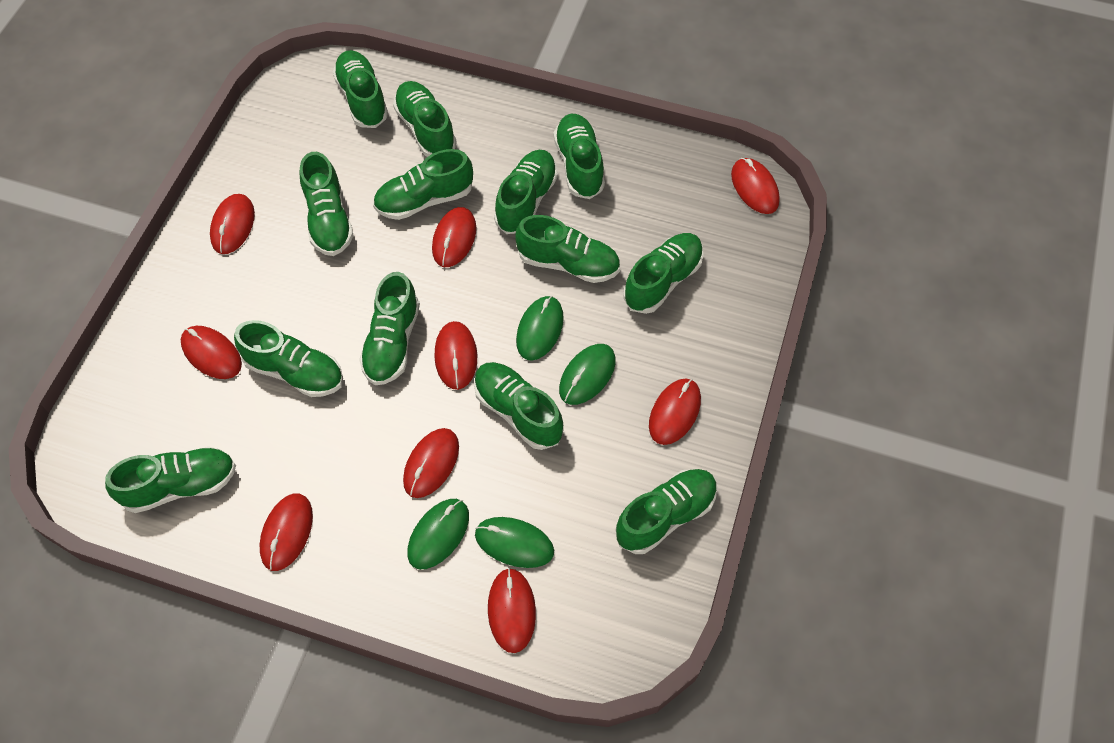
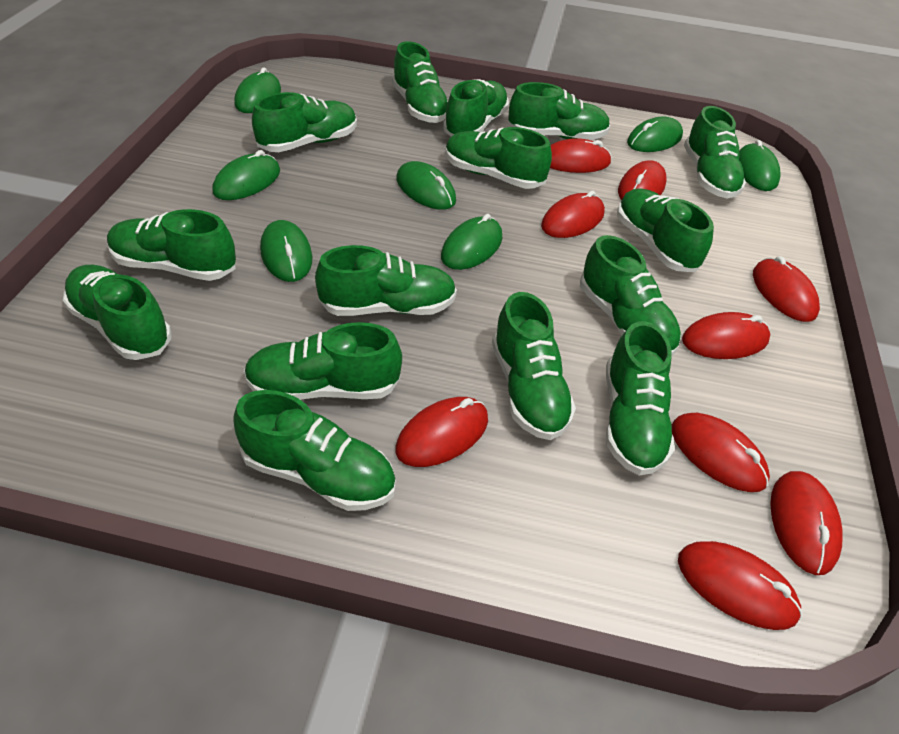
green mouse: 4 -> 7
green shoe: 13 -> 15

